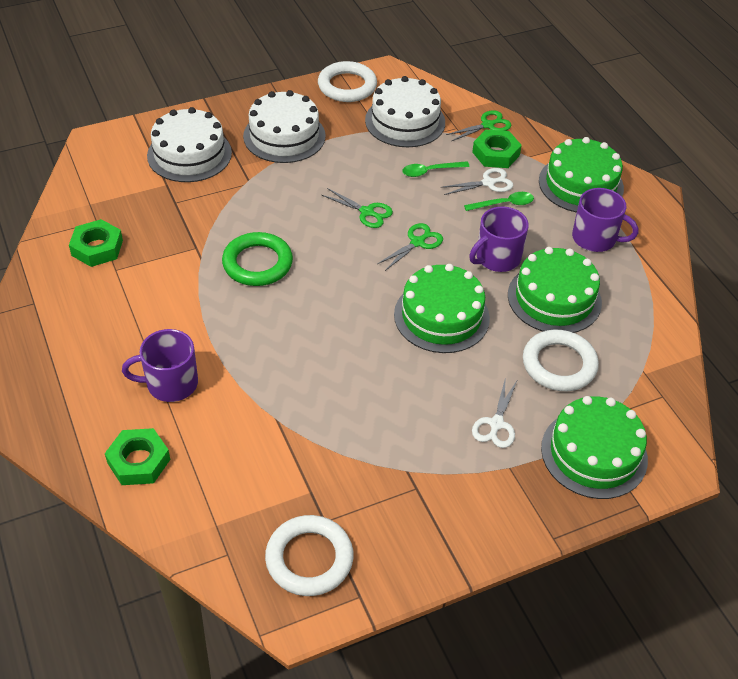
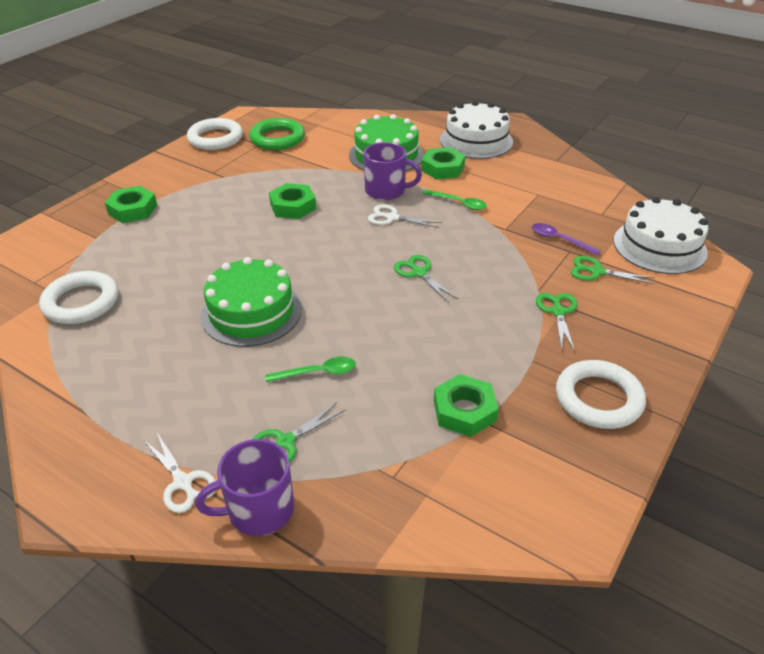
green cake: 4 -> 2
green nut: 3 -> 4
green scissors: 3 -> 4
purple mug: 3 -> 2
purple spoon: 0 -> 1
white cake: 3 -> 2

